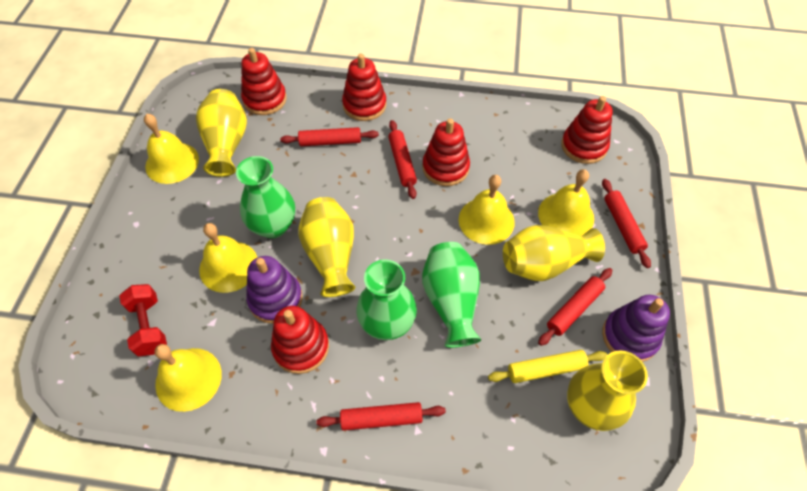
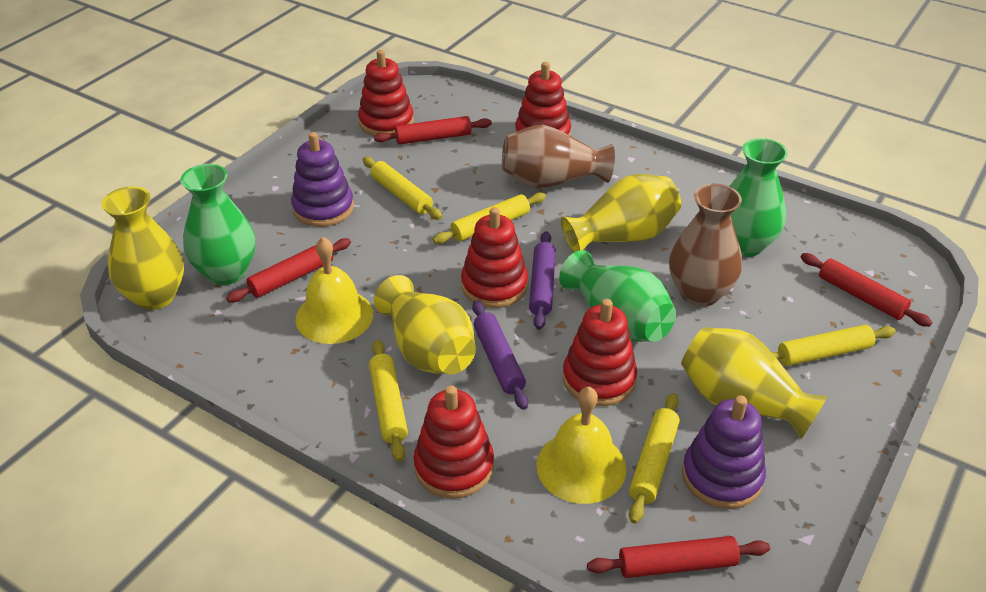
brown vase: 0 -> 2
purple rolling pin: 0 -> 2
red dumbbell: 1 -> 0
red rolling pin: 5 -> 4
yellow bell: 5 -> 2
yellow rolling pin: 1 -> 5

